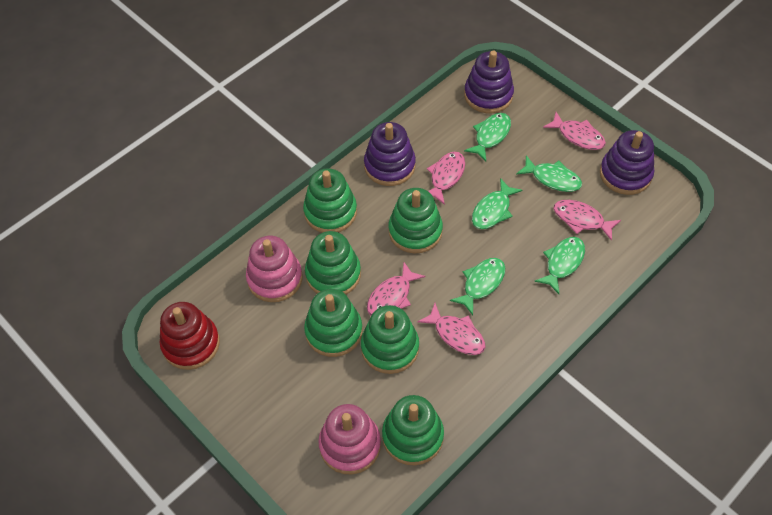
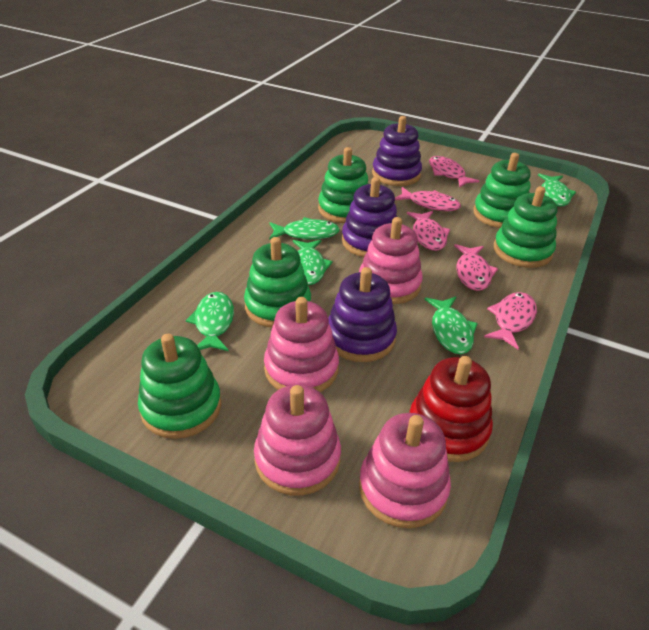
green stacking toy: 6 -> 5
pink stacking toy: 2 -> 4

